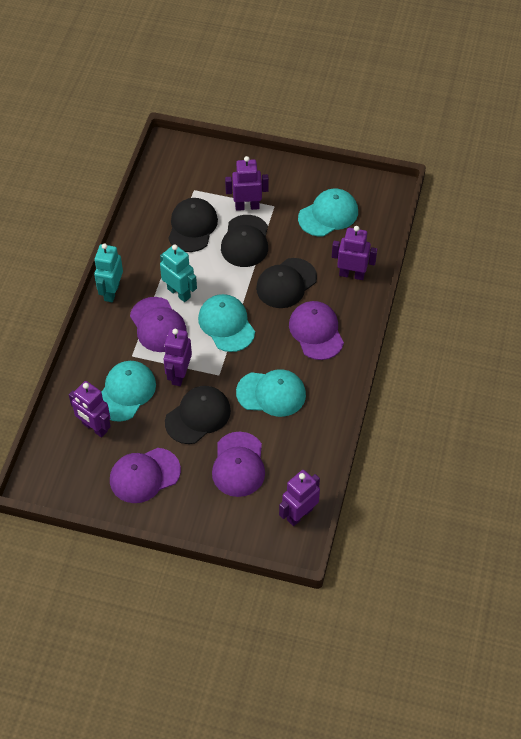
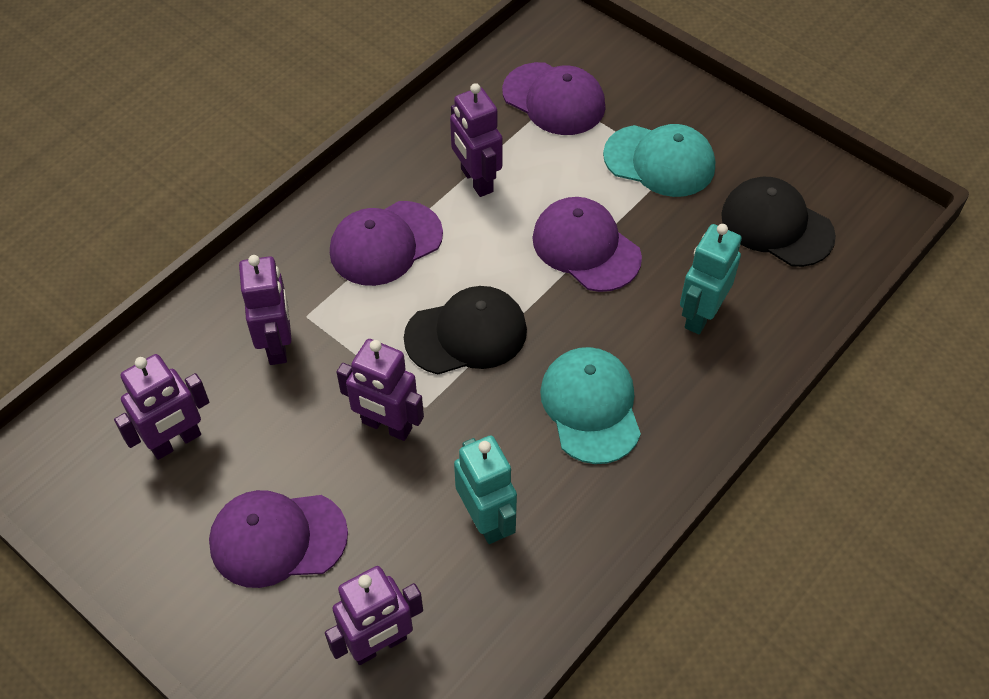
black cap: 4 -> 2
turquoise cap: 4 -> 2

